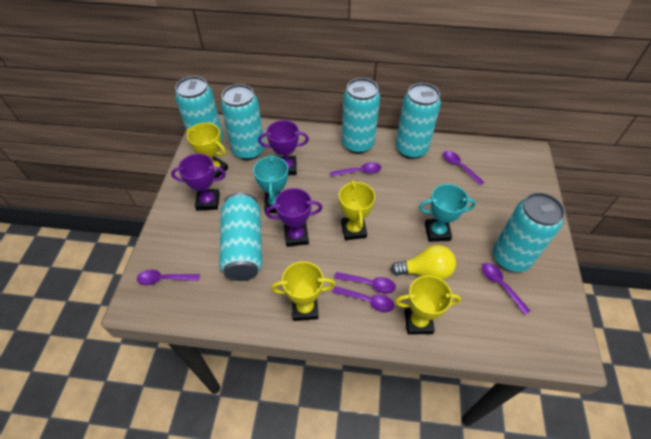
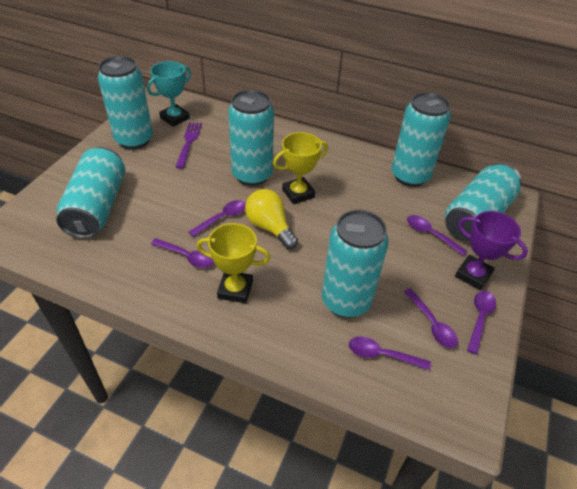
purple fork: 0 -> 1
purple trophy: 3 -> 1
turquoise trophy: 2 -> 1
yellow trophy: 4 -> 2

